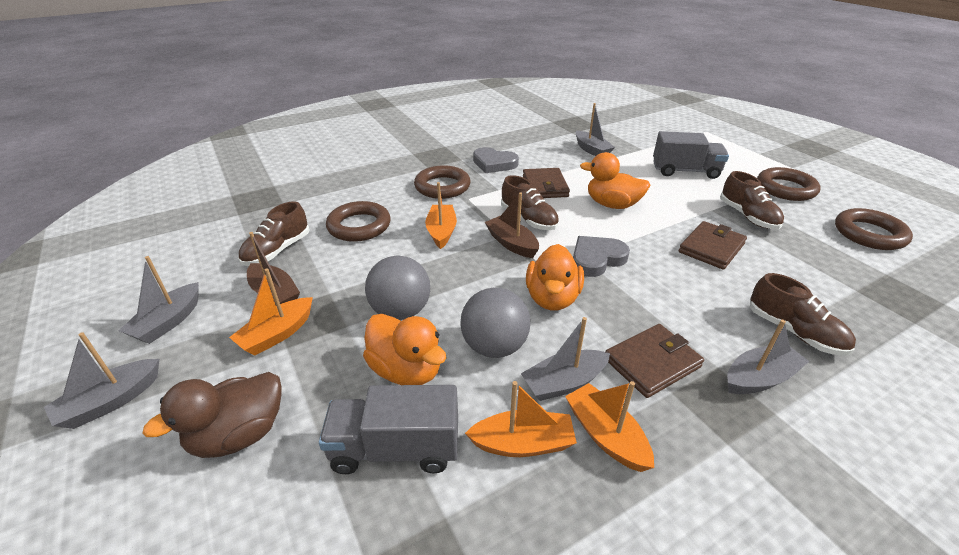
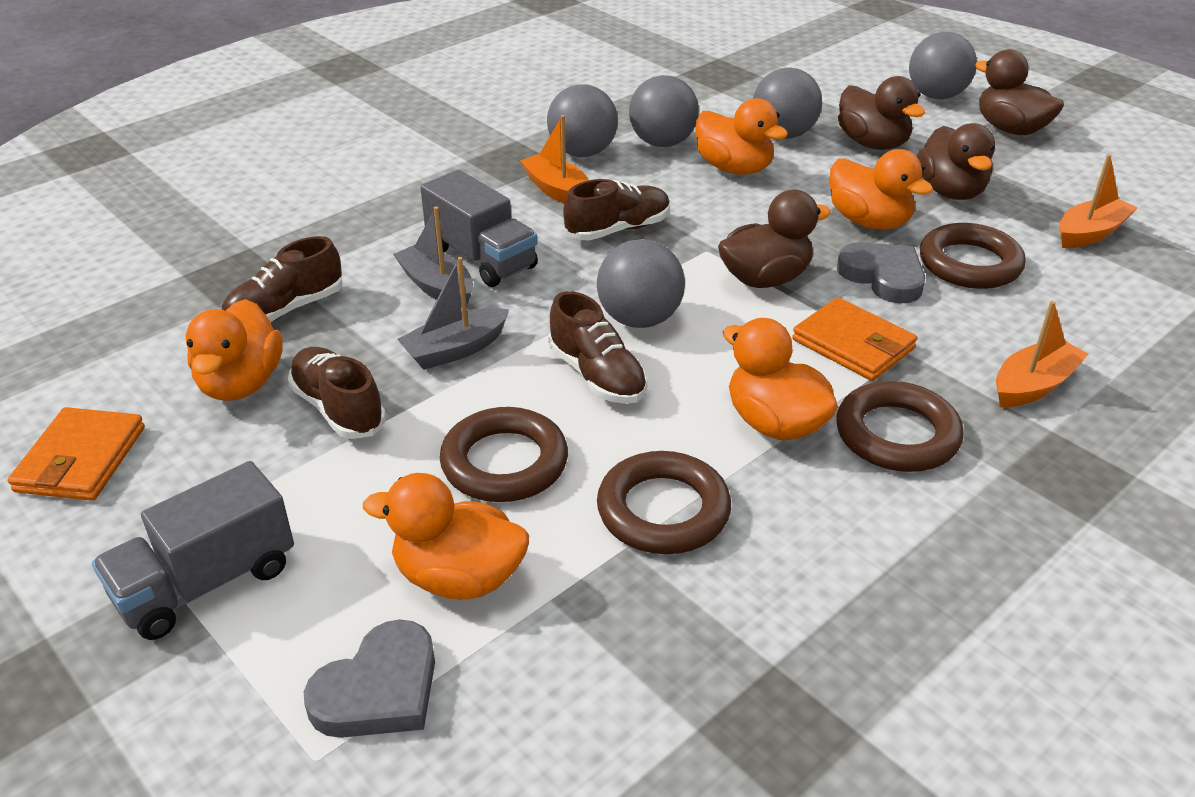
brown boat: 2 -> 0
brown duck: 1 -> 4
brown wallet: 3 -> 0
grey ball: 2 -> 5
grey boat: 5 -> 2
orange boat: 4 -> 3
orange duck: 3 -> 5
orange wallet: 0 -> 2

